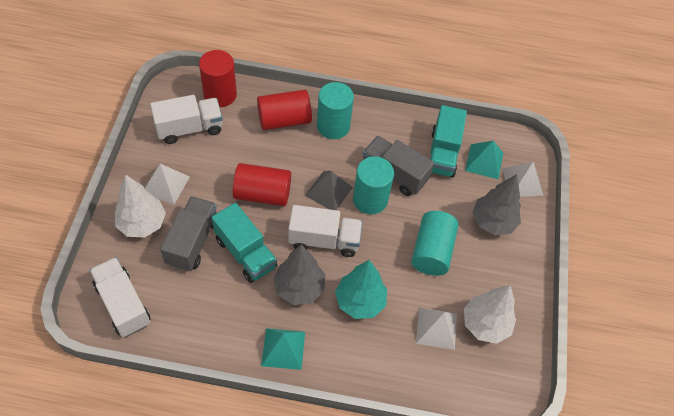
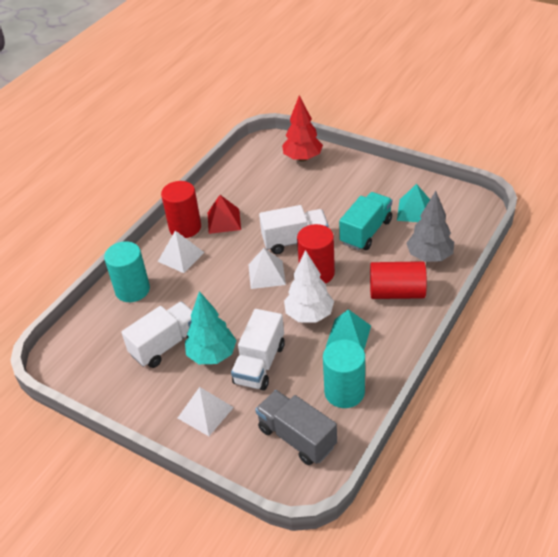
grey pyramid: 1 -> 0
grey tree: 2 -> 1
grey truck: 2 -> 1
red pyramid: 0 -> 1
red tree: 0 -> 1
turquoise cylinder: 3 -> 2
turquoise truck: 2 -> 1
white tree: 2 -> 1

